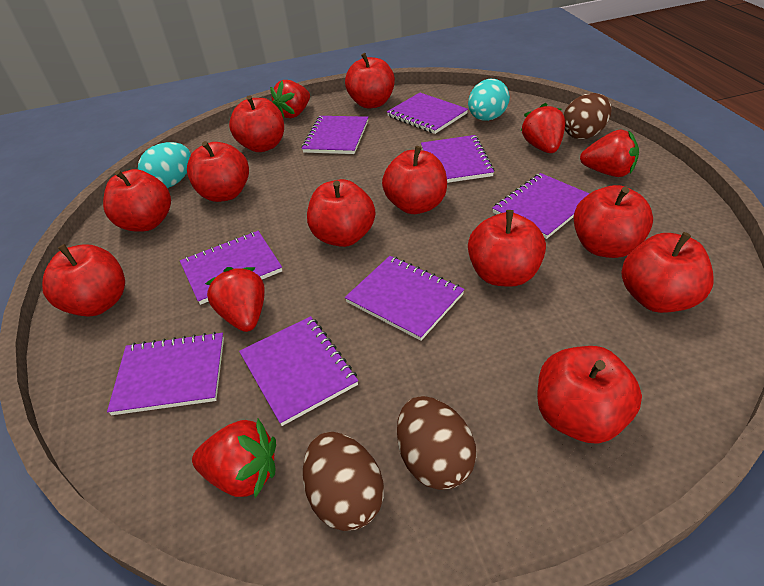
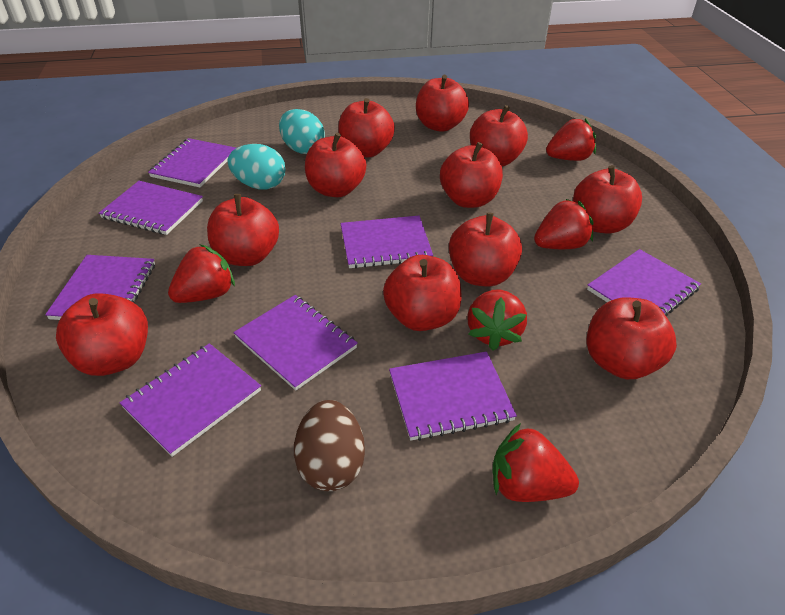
brown egg: 3 -> 1

